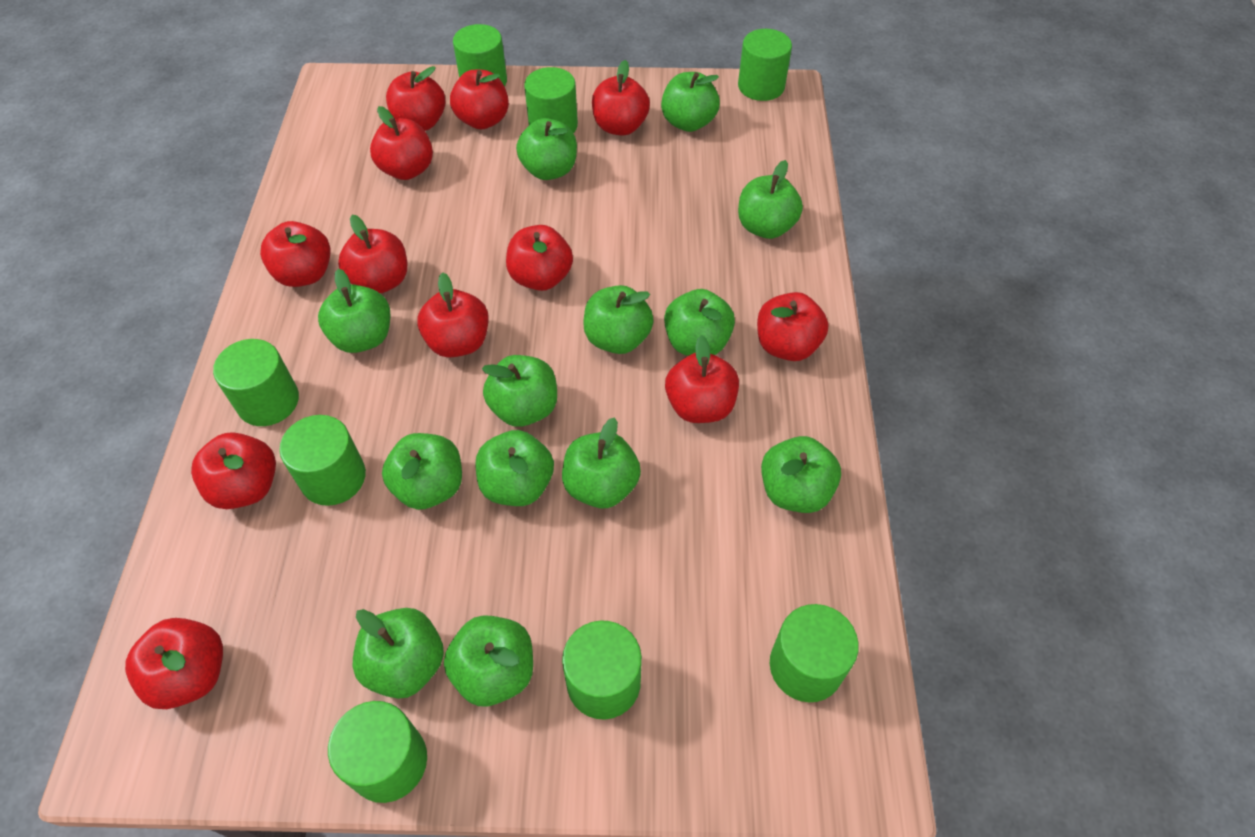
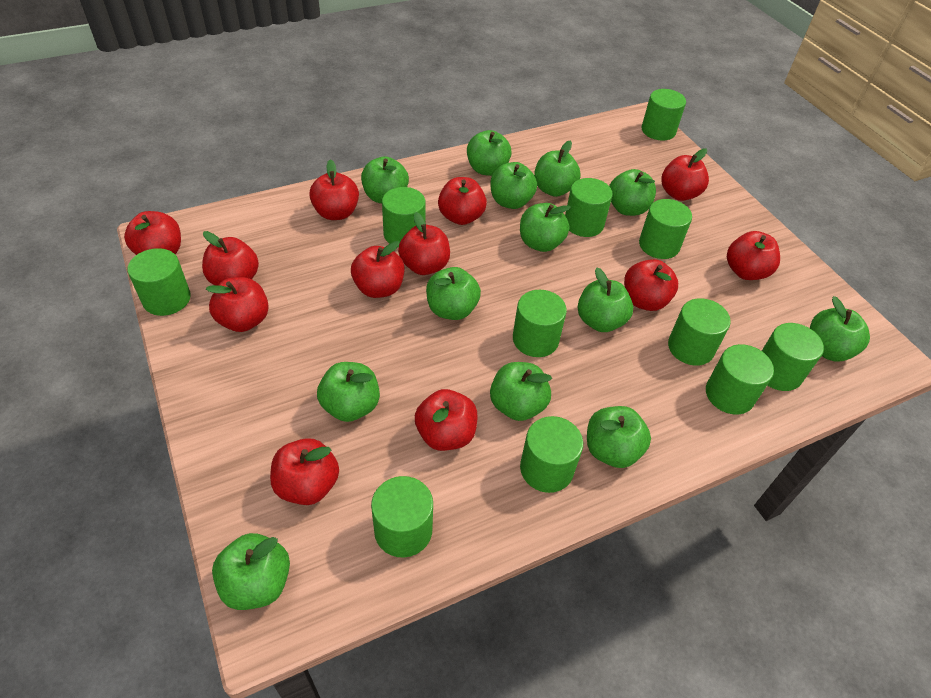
green cylinder: 8 -> 11

